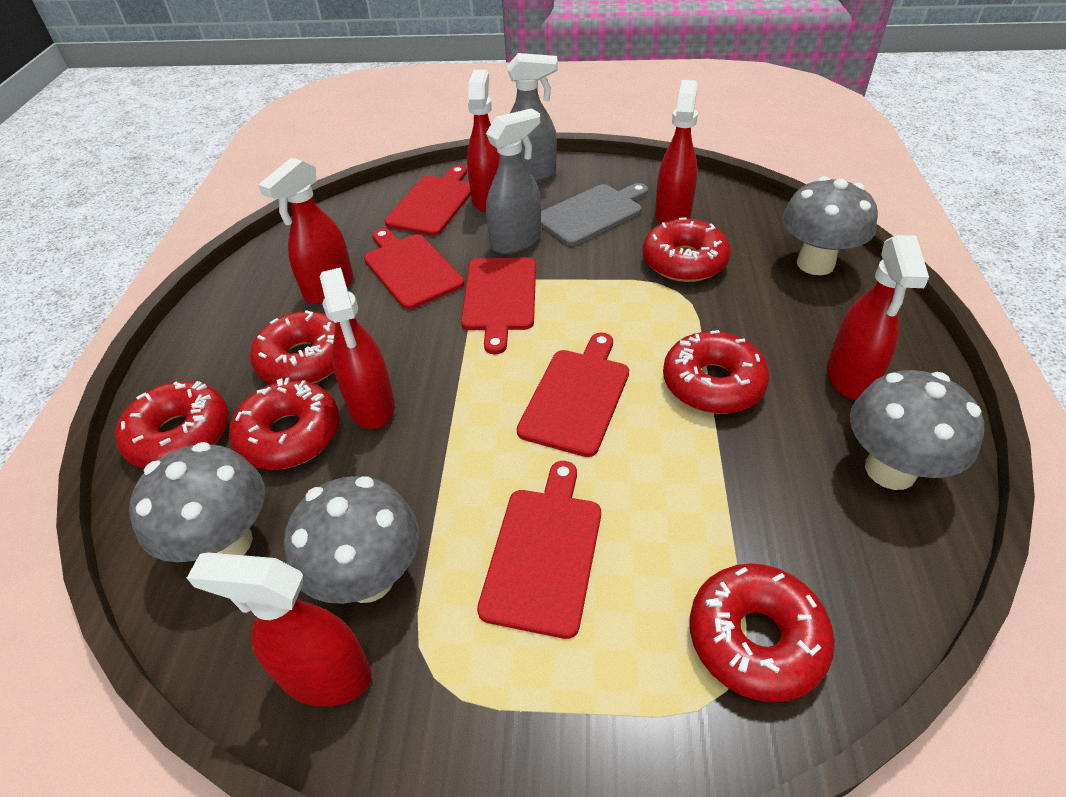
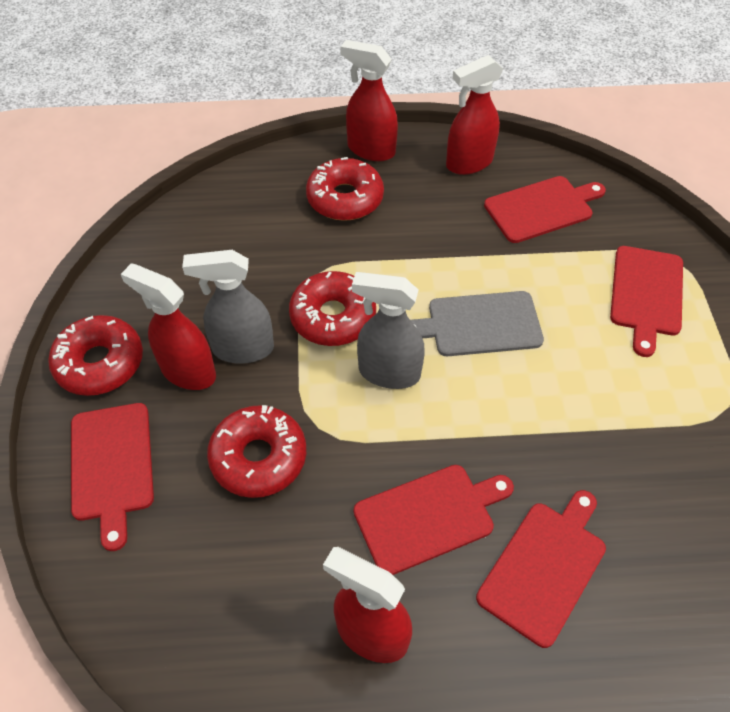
grey mushroom: 4 -> 0
red donut: 6 -> 4
red spray bottle: 6 -> 4

